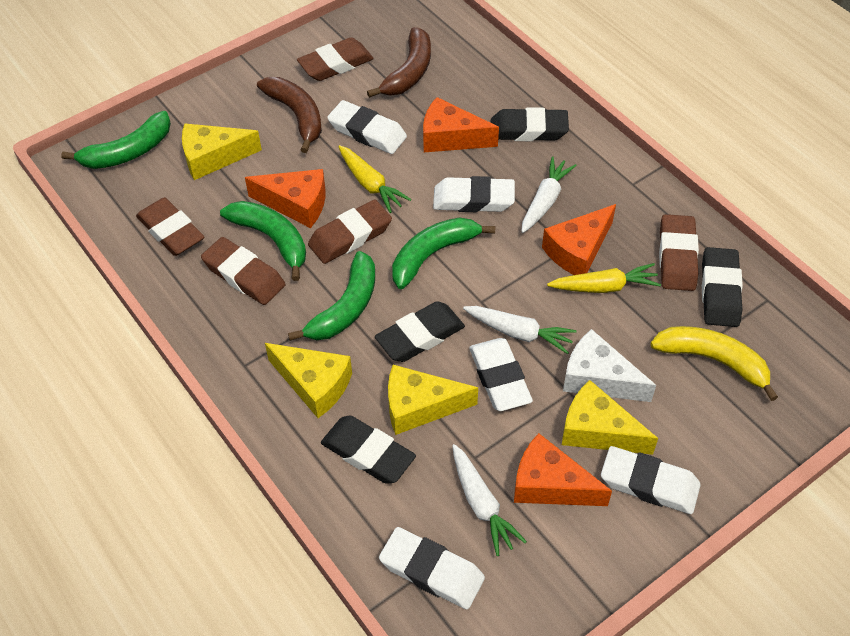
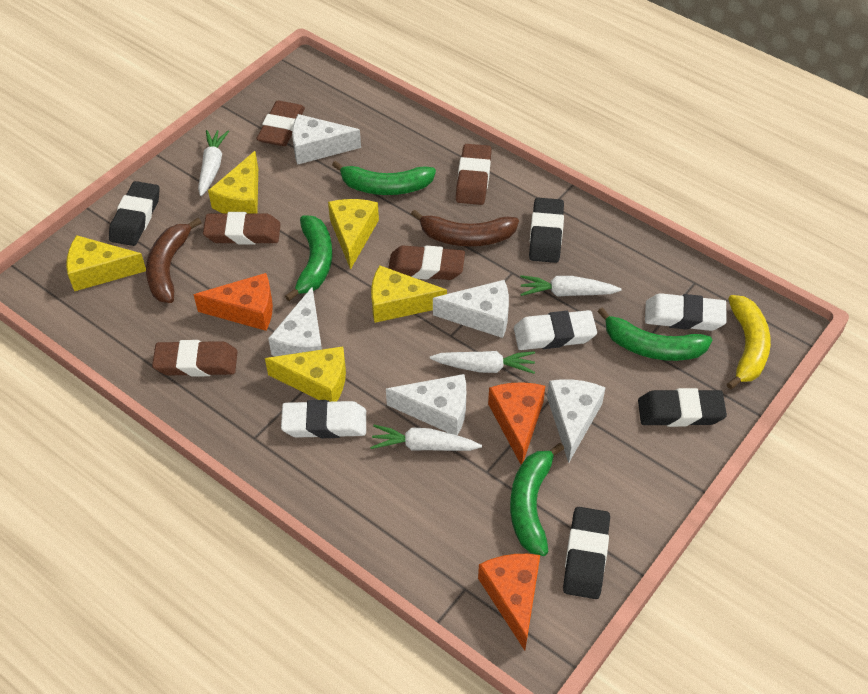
orange cheese: 4 -> 3
white carrot: 3 -> 4
white cheese: 1 -> 5
white eraser: 5 -> 3
yellow carrot: 2 -> 0
yellow cheese: 4 -> 5

